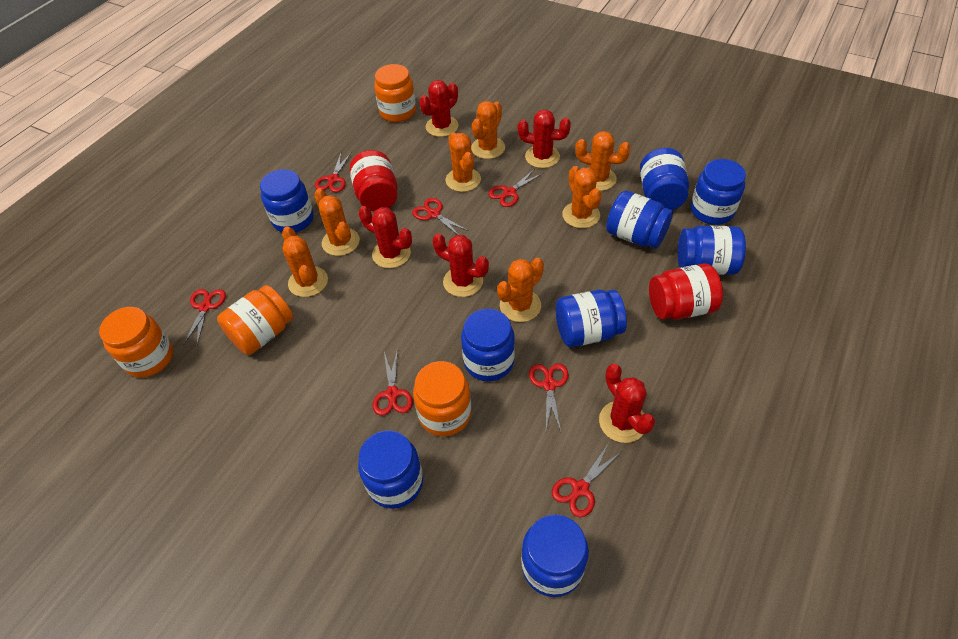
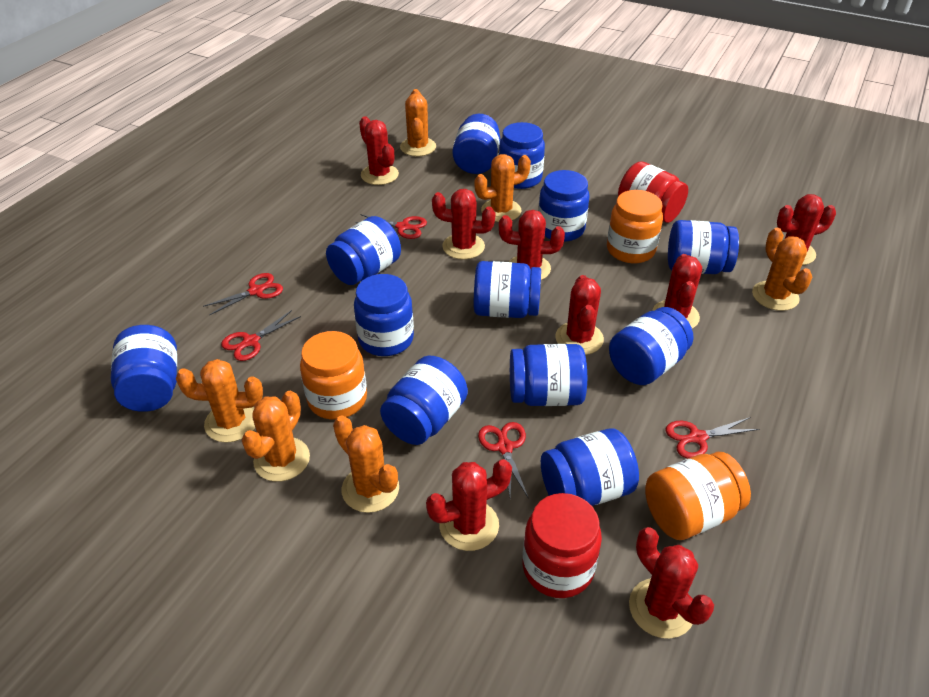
blue jar: 9 -> 12
orange cactus: 7 -> 6
orange jar: 4 -> 3
red cactus: 5 -> 8
red scissors: 7 -> 5

